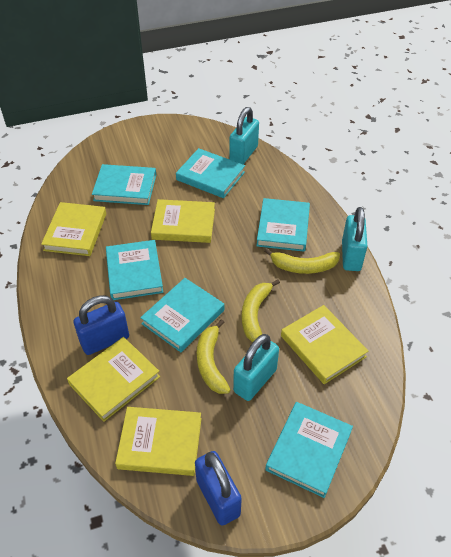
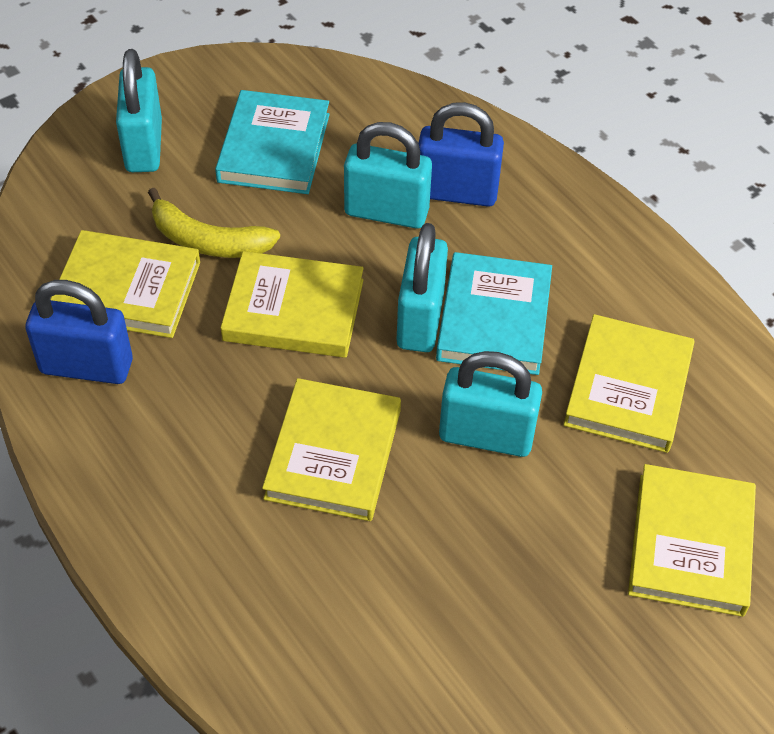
turquoise book: 6 -> 2
turquoise padlock: 3 -> 4
yellow banana: 3 -> 1

